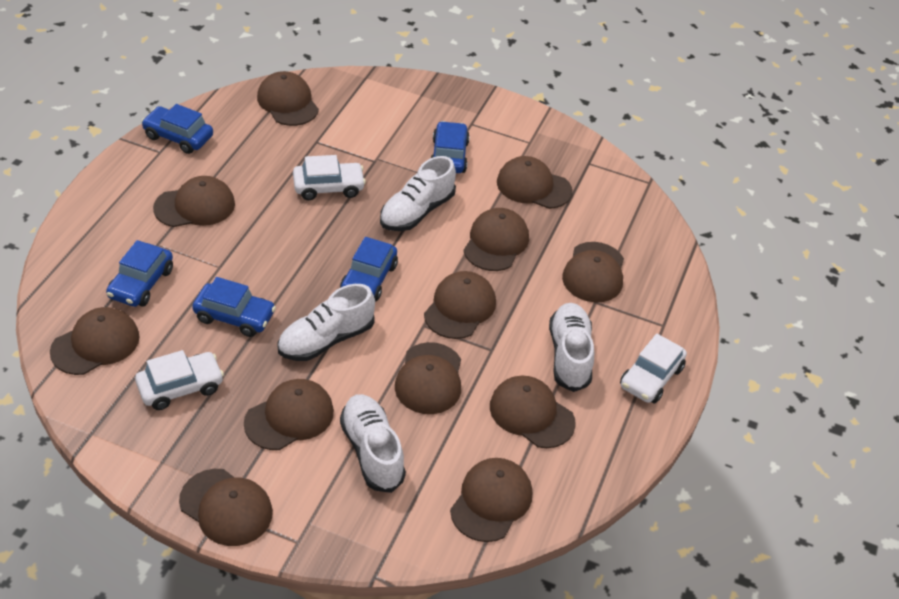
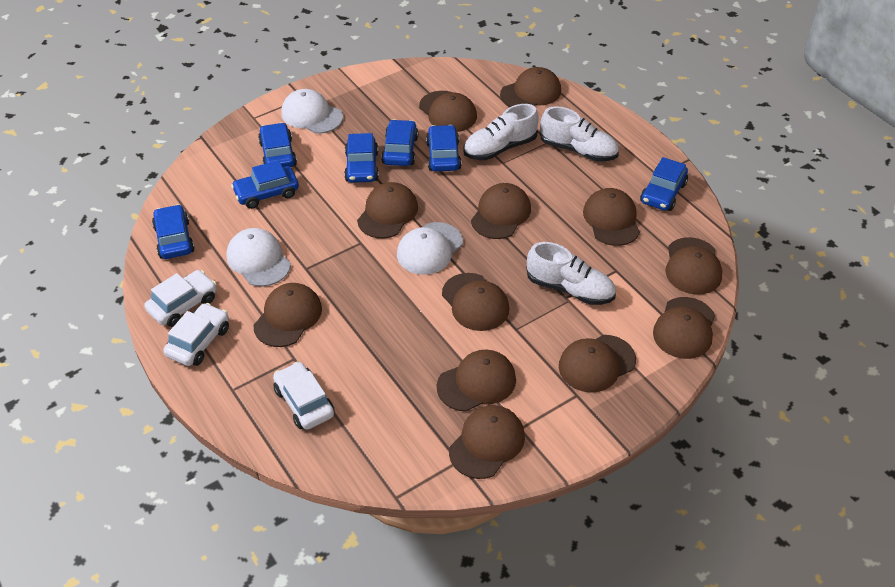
blue car: 5 -> 7
white cap: 0 -> 3
white shoe: 4 -> 3

